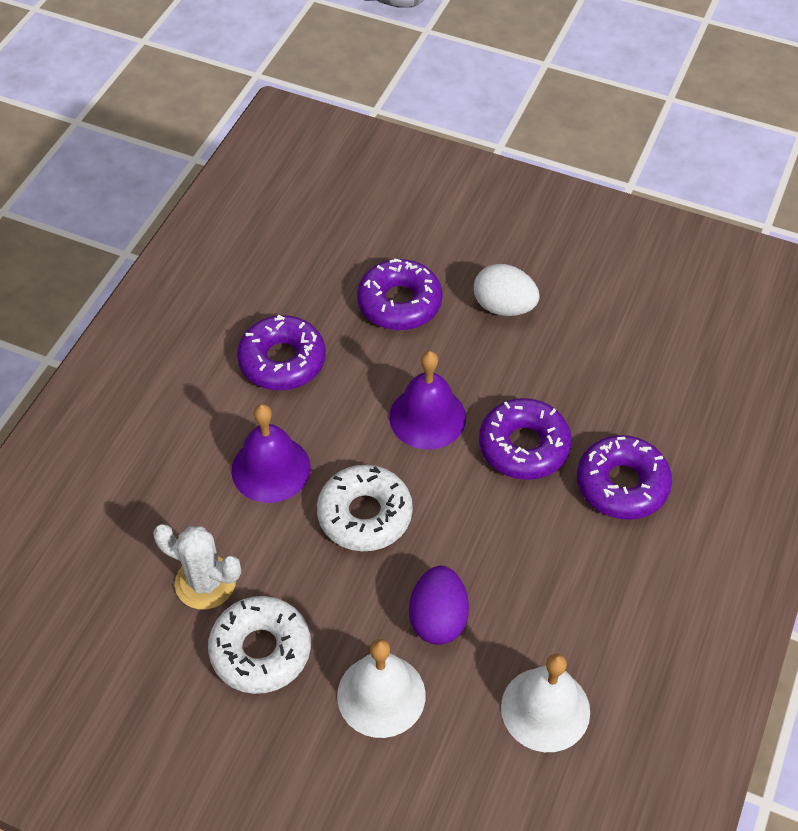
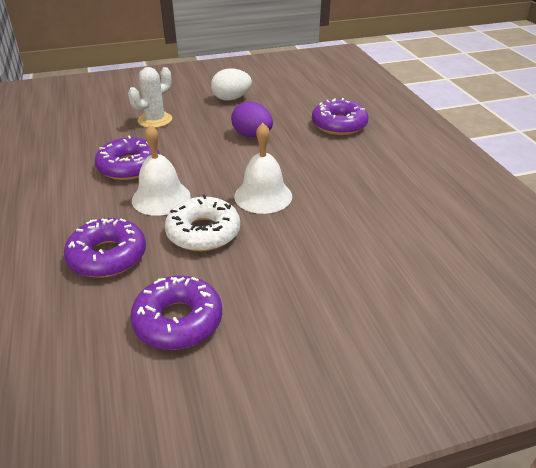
purple bell: 2 -> 0
white donut: 2 -> 1

